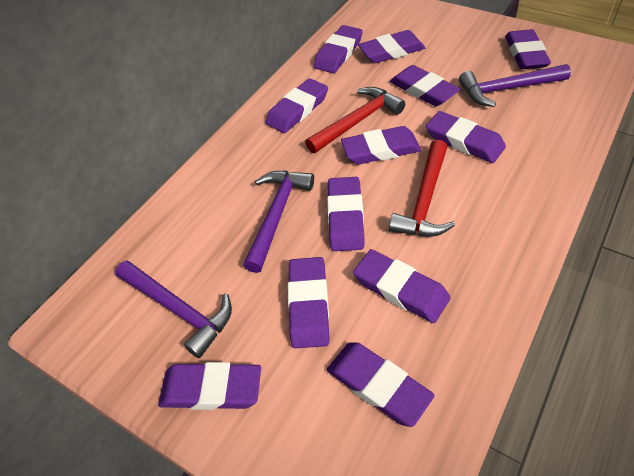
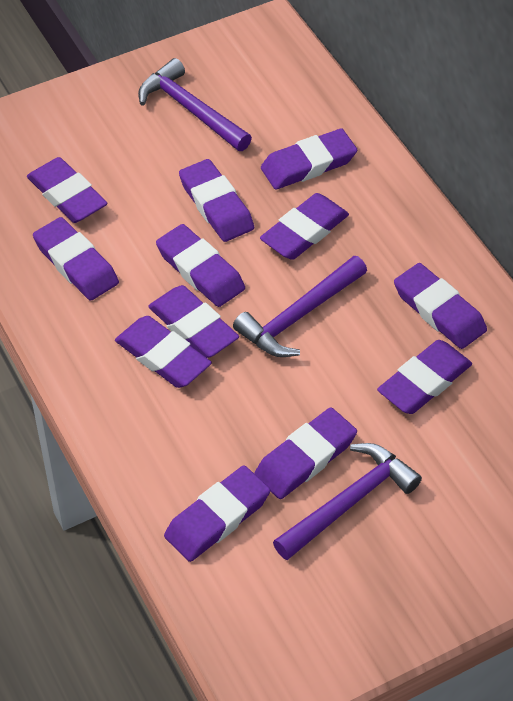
red hammer: 2 -> 0

